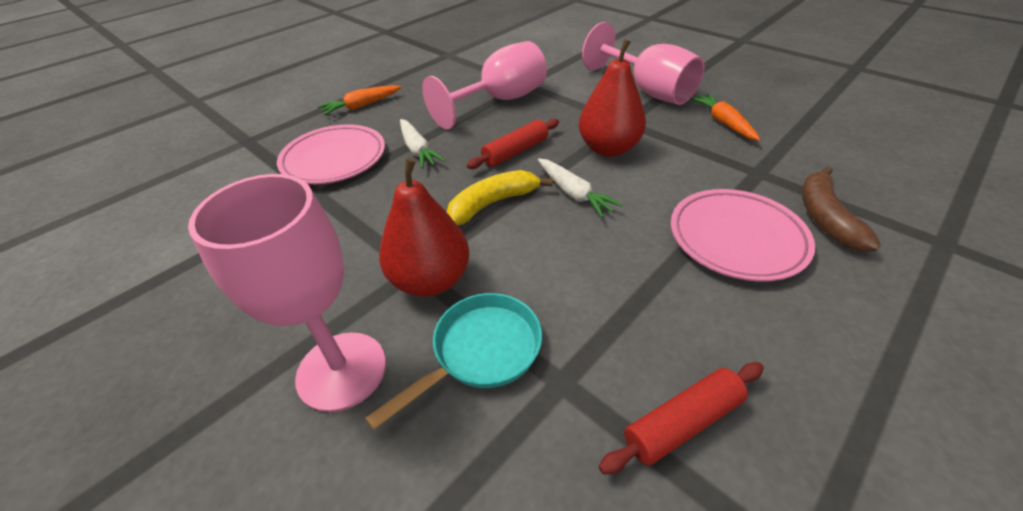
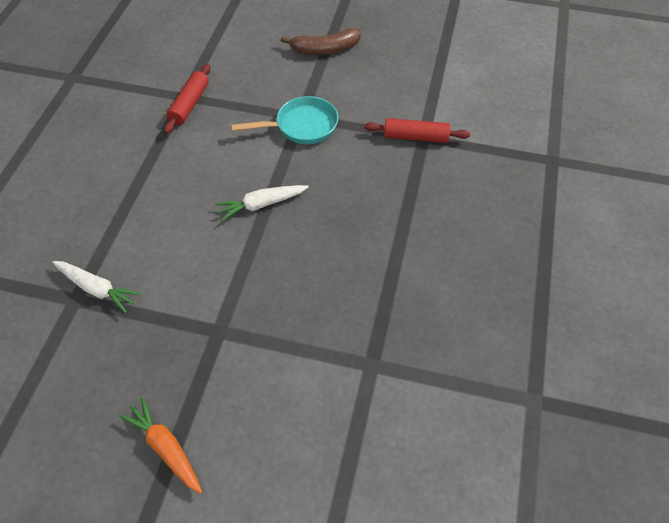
orange carrot: 2 -> 1
pink goblet: 3 -> 0
pink plate: 2 -> 0
red pear: 2 -> 0
yellow banana: 1 -> 0

